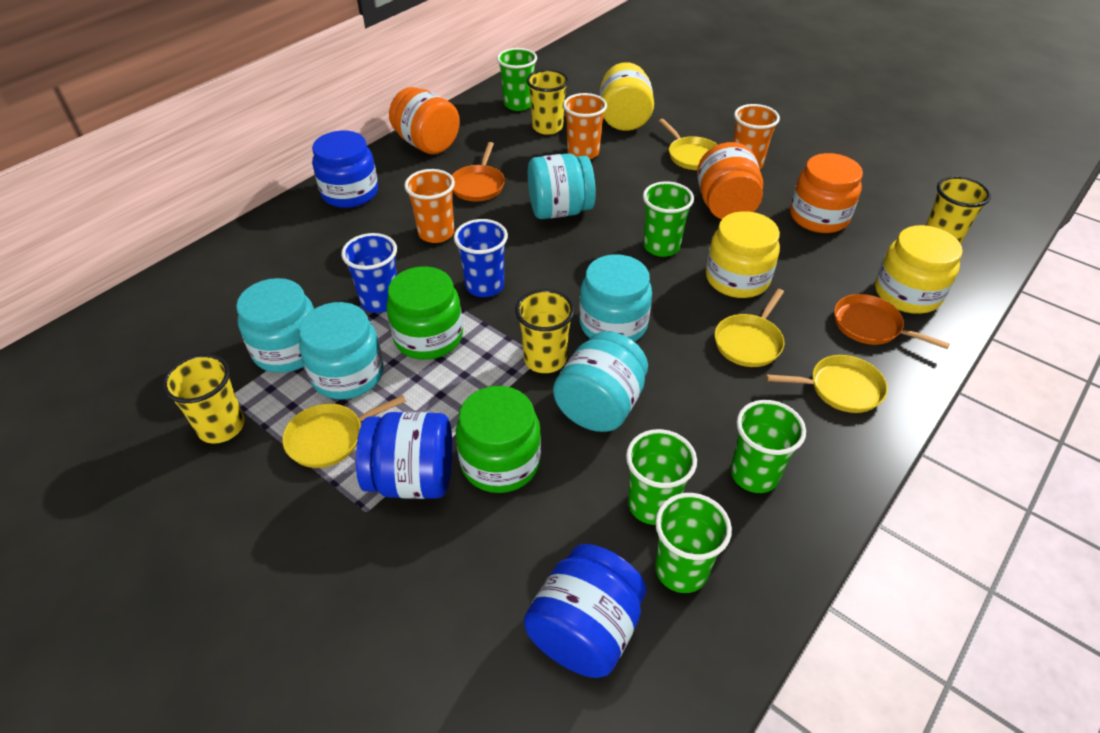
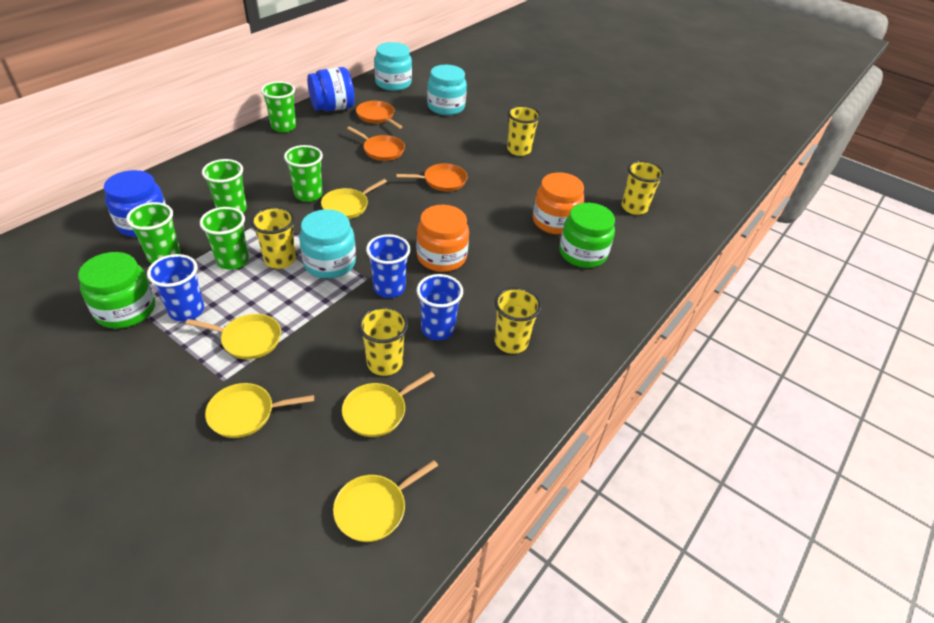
blue cup: 2 -> 3
blue jar: 3 -> 2
orange cup: 3 -> 0
orange jar: 3 -> 2
orange pan: 2 -> 3
turquoise jar: 5 -> 3
yellow cup: 4 -> 5
yellow jar: 3 -> 0
yellow pan: 4 -> 5

